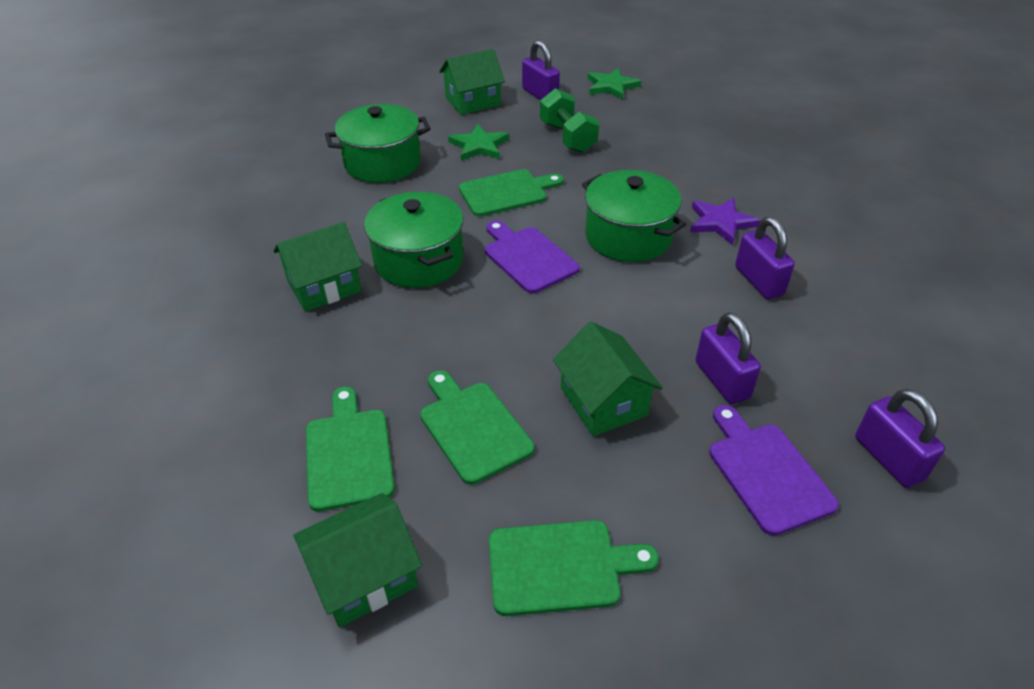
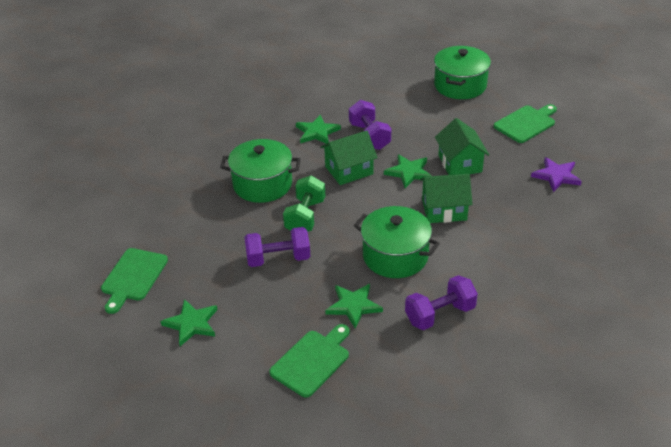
green cutting board: 4 -> 3
green house: 4 -> 3
green star: 2 -> 4
purple cutting board: 2 -> 0
purple dumbbell: 0 -> 3
purple padlock: 4 -> 0

